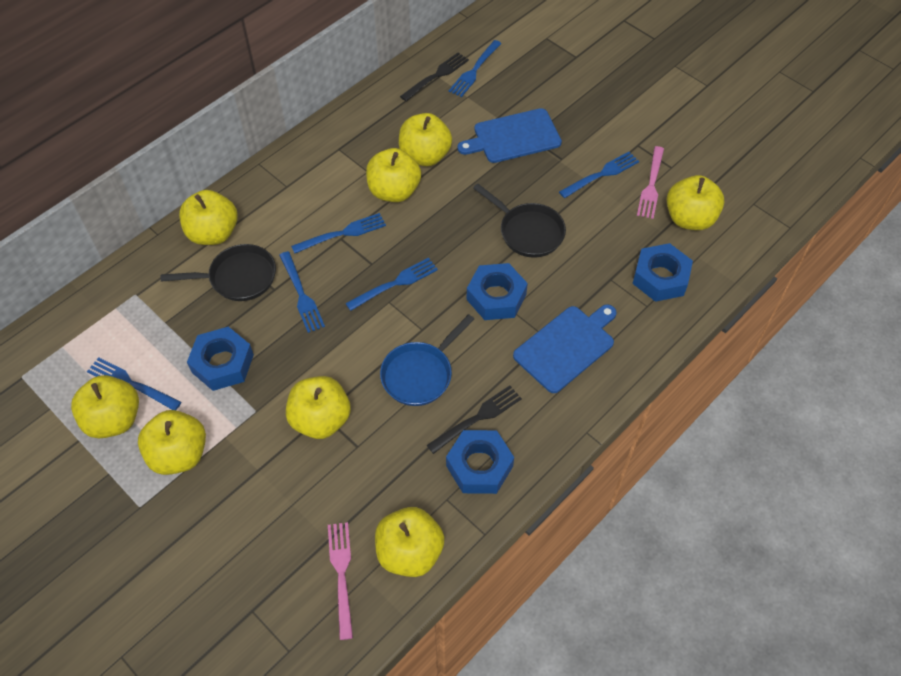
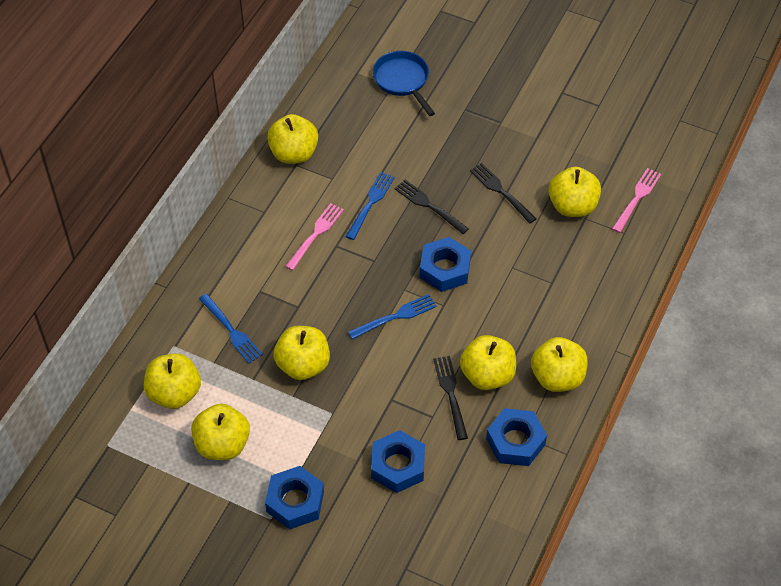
black fork: 2 -> 3
black pan: 2 -> 0
blue cutting board: 2 -> 0
blue fork: 6 -> 3
yellow apple: 8 -> 7

